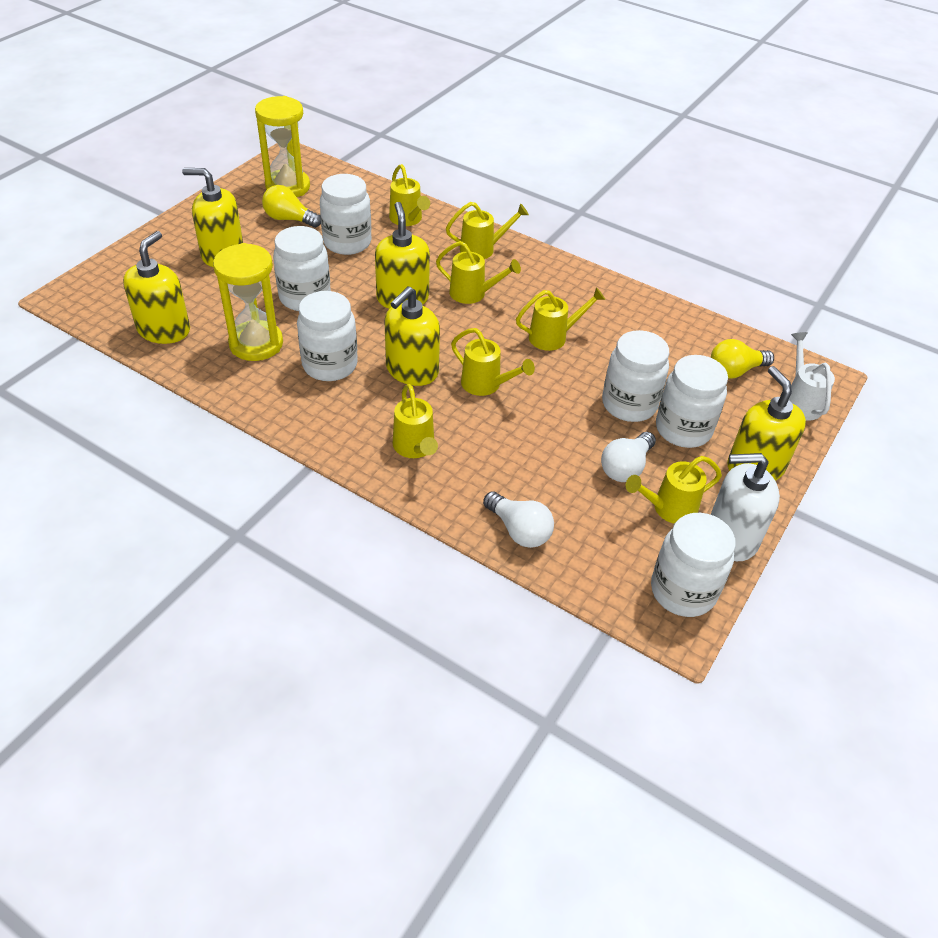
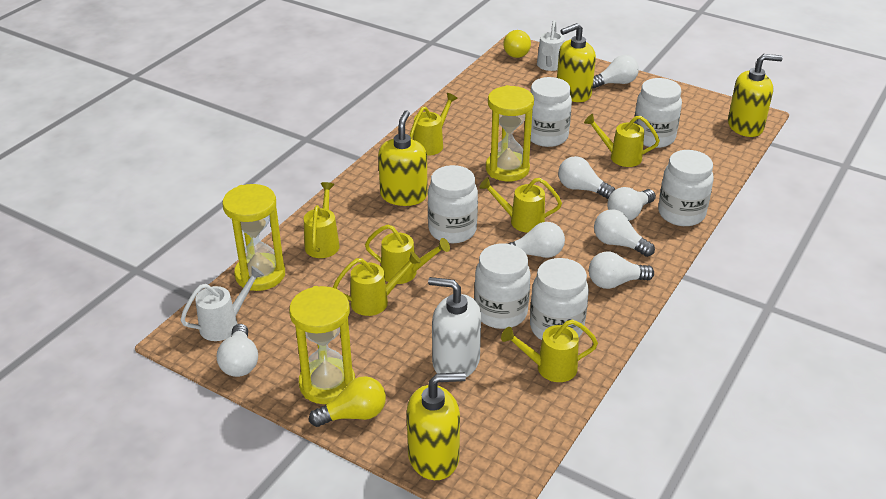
white light bulb: 2 -> 7
white watering can: 1 -> 2
yellow hourglass: 2 -> 3
yellow soap dispenser: 5 -> 4

